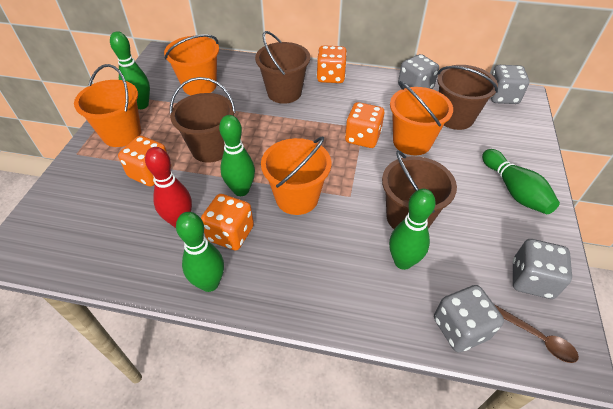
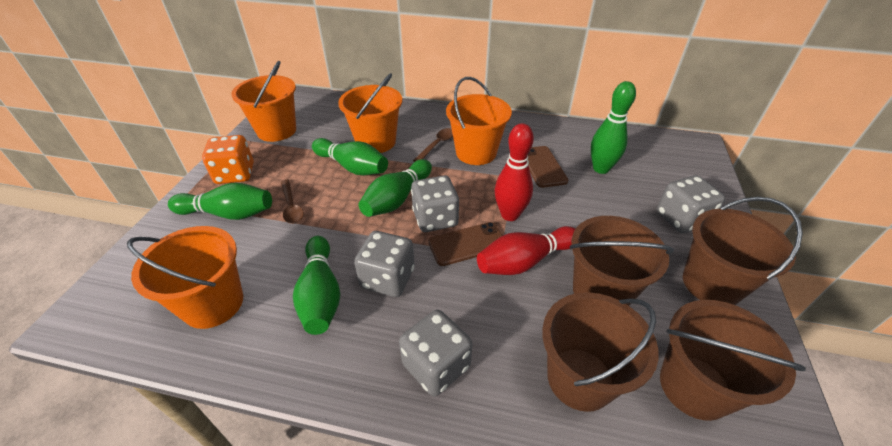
brown phone: 0 -> 2
brown spoon: 1 -> 2
orange dice: 4 -> 1
red bowling pin: 1 -> 2

